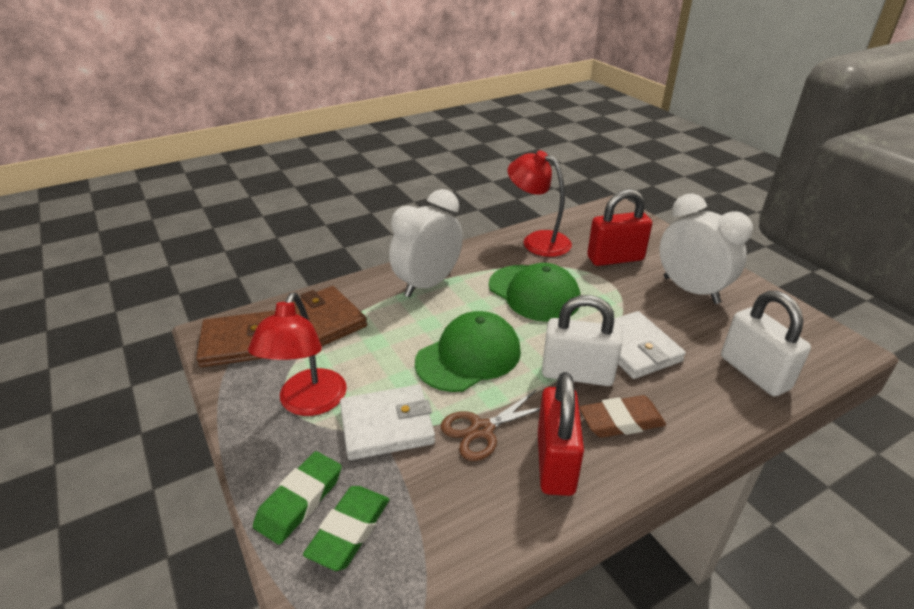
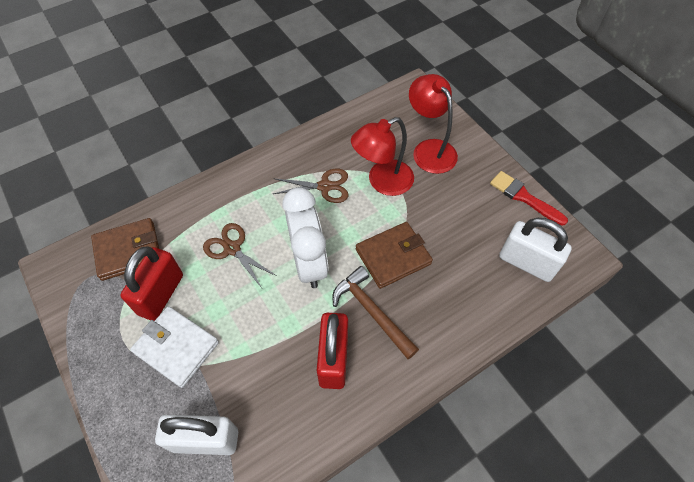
brown eraser: 1 -> 0
brown hammer: 0 -> 1
brown scissors: 1 -> 2
green cap: 2 -> 0
green eraser: 2 -> 0
red brush: 0 -> 1
white clock: 2 -> 1
white wallet: 2 -> 1

